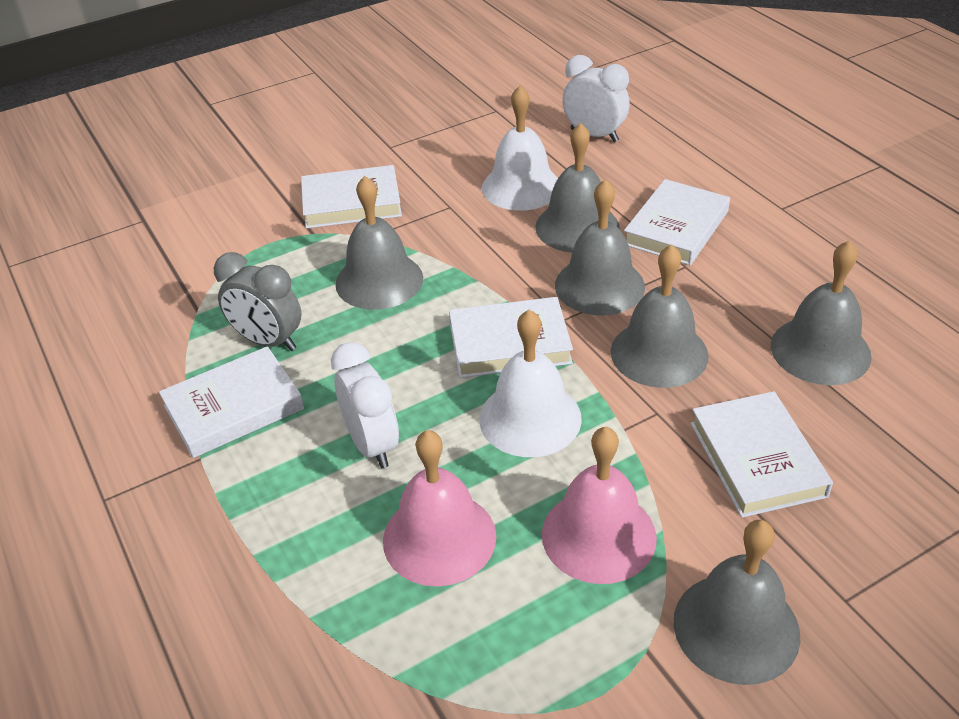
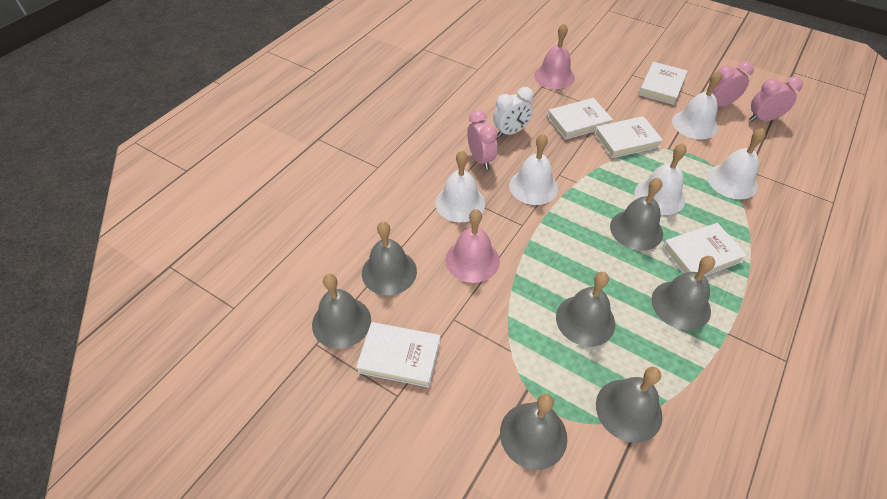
grey bell: 6 -> 7
grey clock: 1 -> 0
pink clock: 0 -> 3
white bell: 2 -> 5
white clock: 2 -> 1

